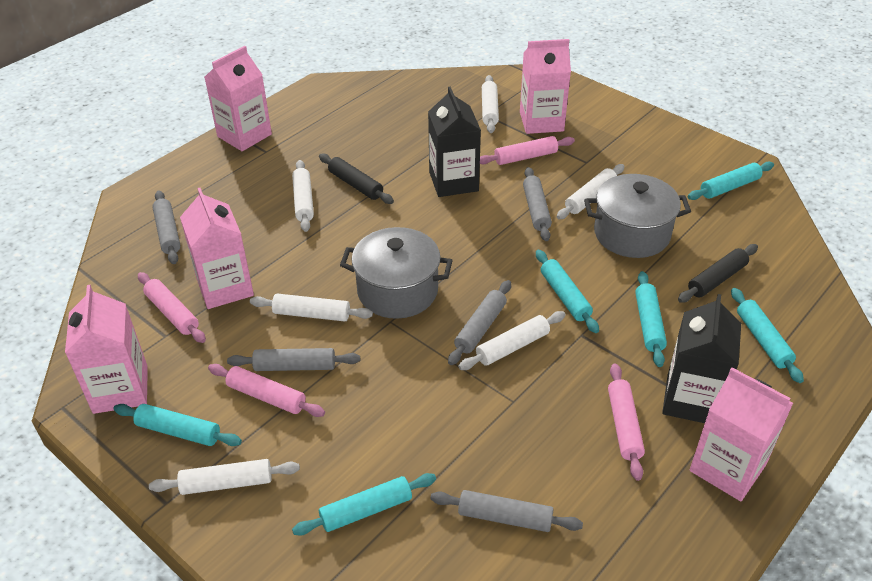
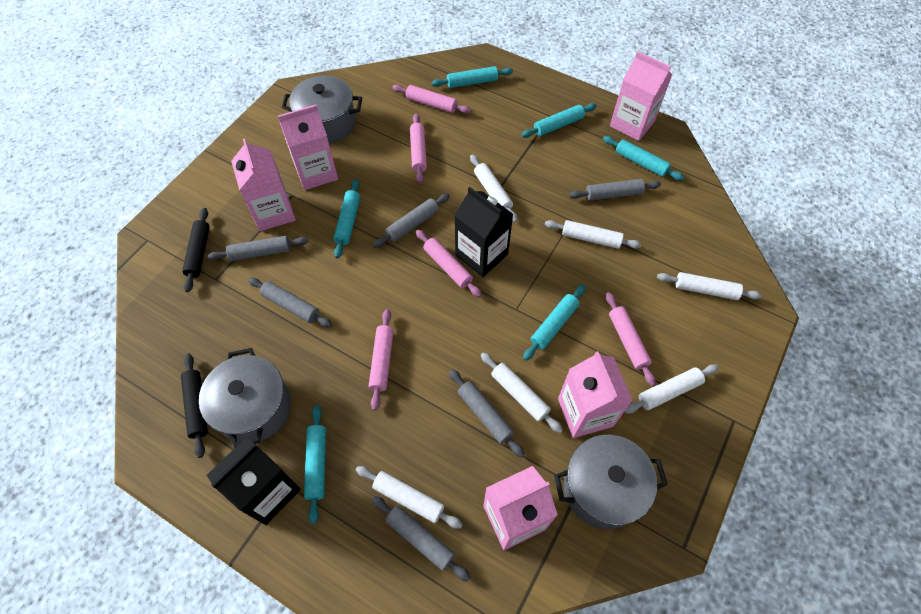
grey pot: 2 -> 3
grey rolling pin: 5 -> 6
pink rolling pin: 4 -> 5

